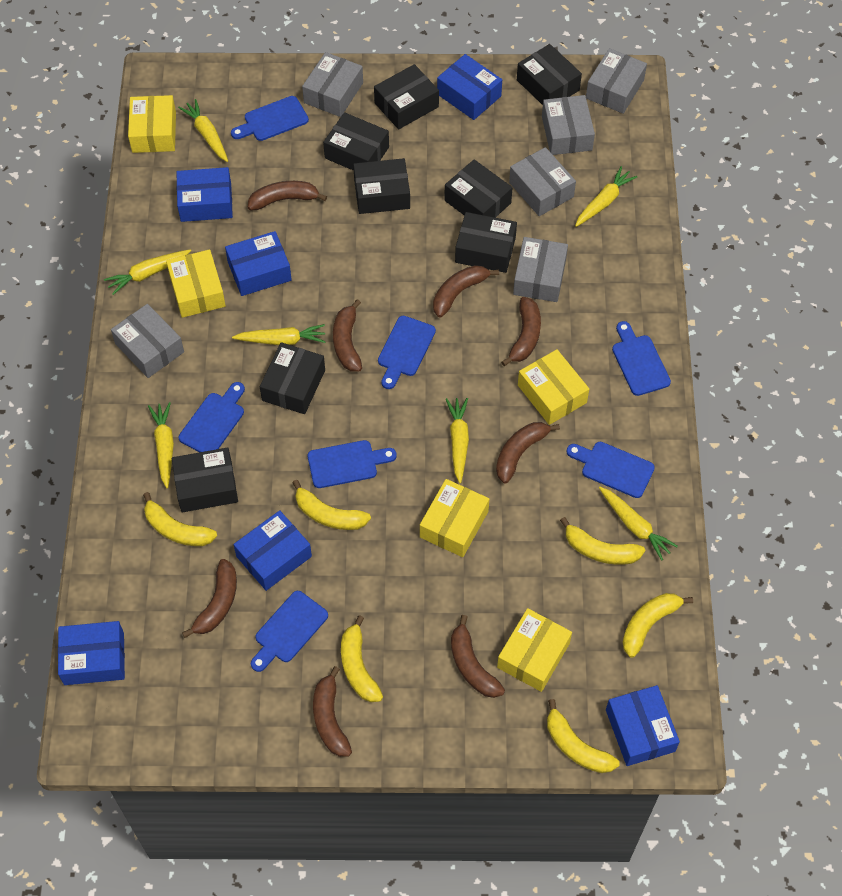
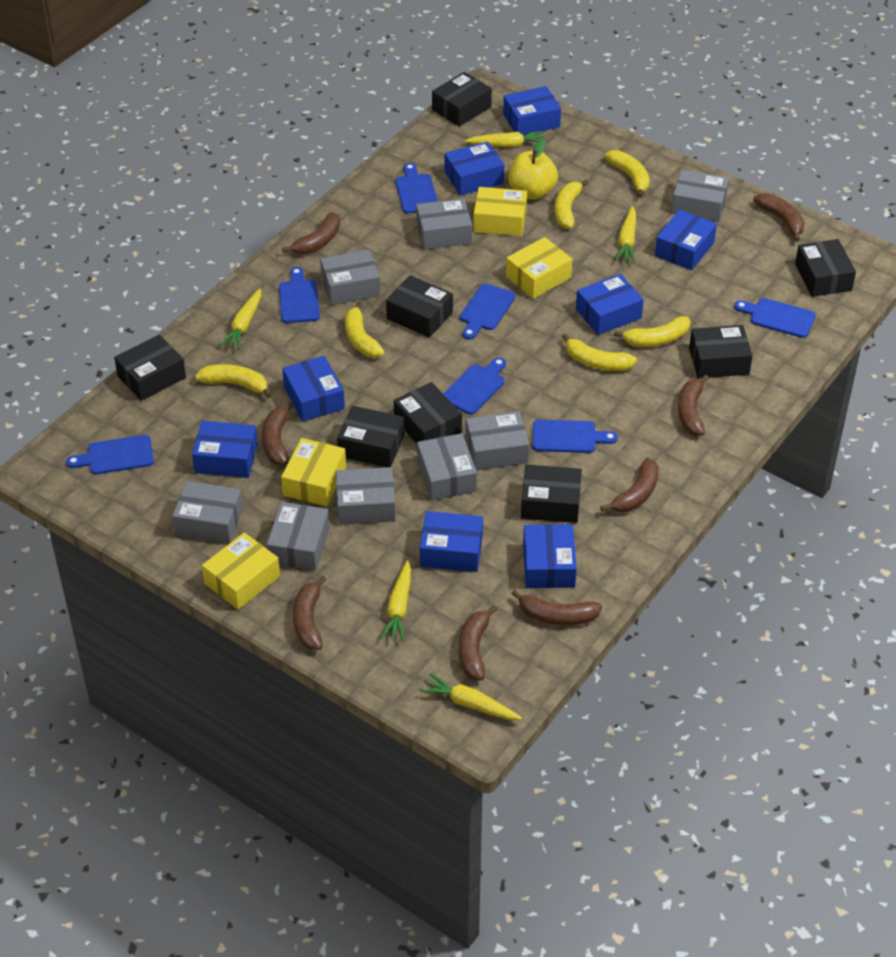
blue box: 6 -> 8
grey box: 6 -> 8
yellow apple: 0 -> 1
yellow box: 5 -> 4
yellow carrot: 7 -> 5

